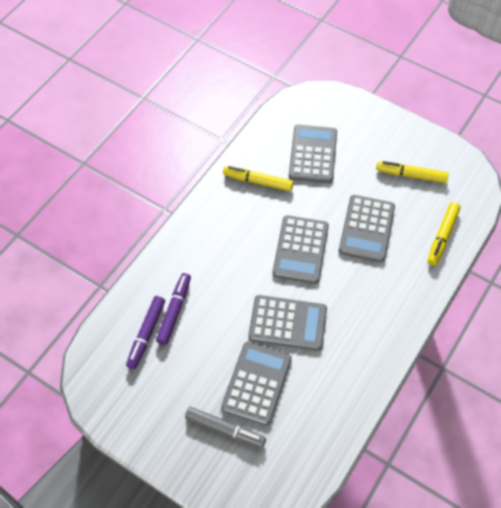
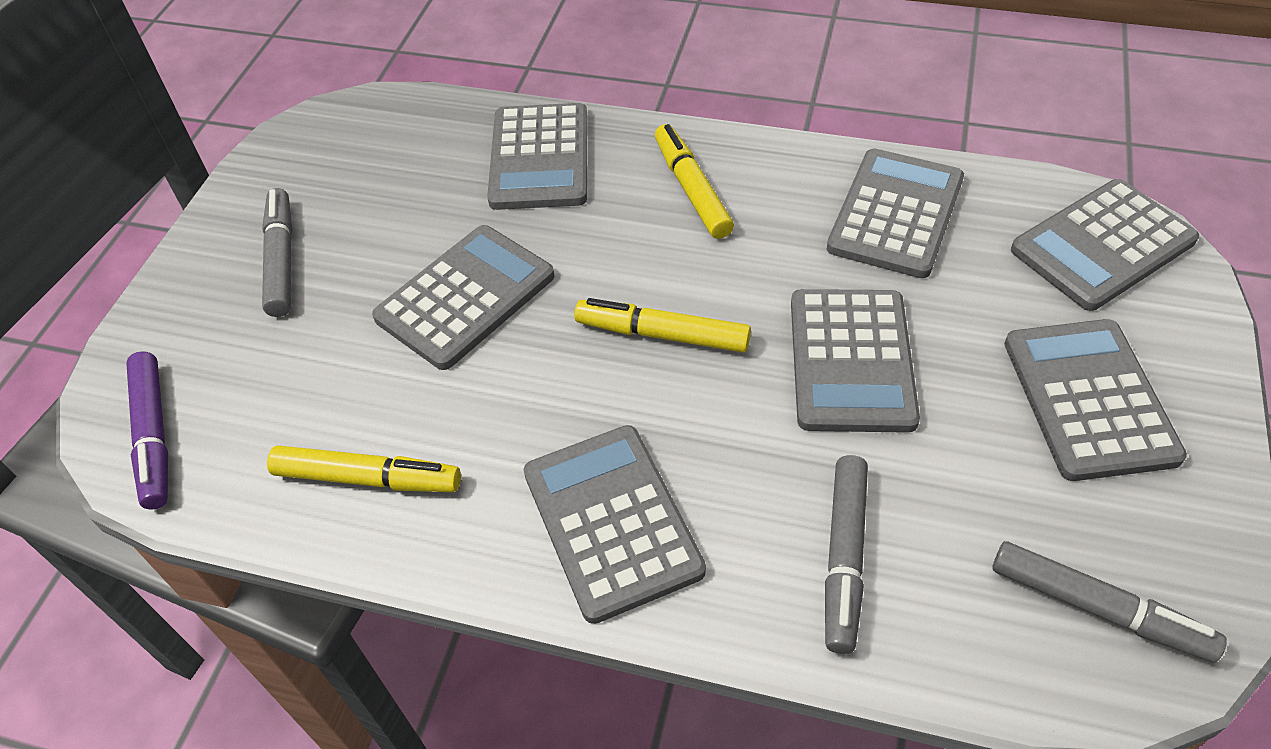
grey calculator: 5 -> 7
grey marker: 1 -> 3
purple marker: 2 -> 1

